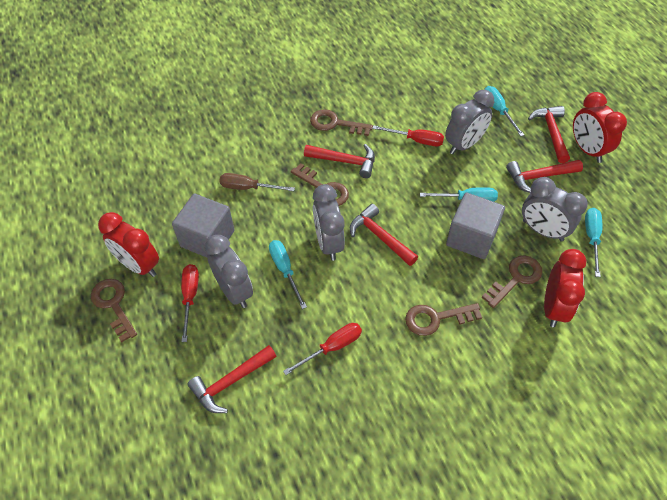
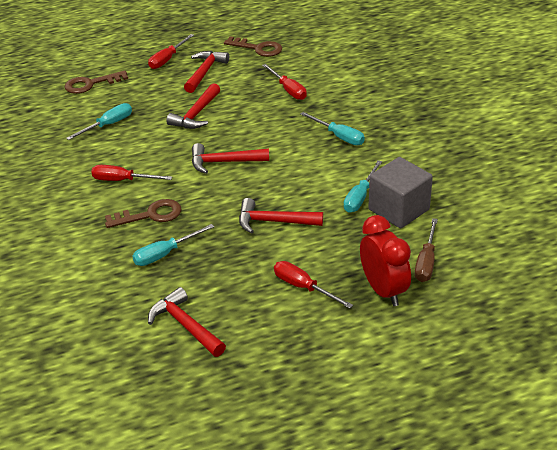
brown key: 5 -> 3
grey clock: 4 -> 0
grey cube: 2 -> 1
red clock: 3 -> 1
red screwdriver: 3 -> 4

